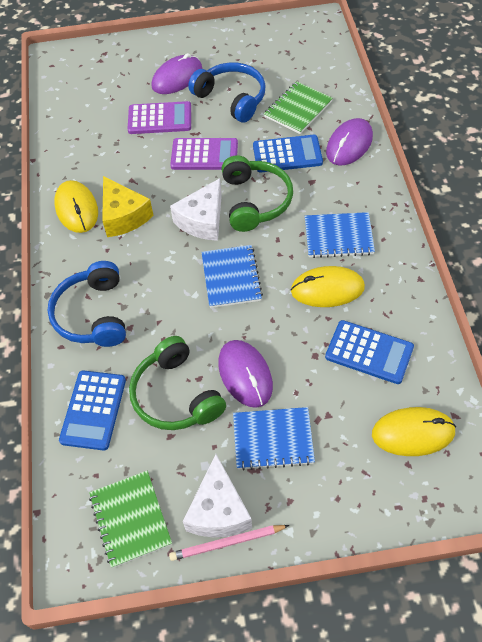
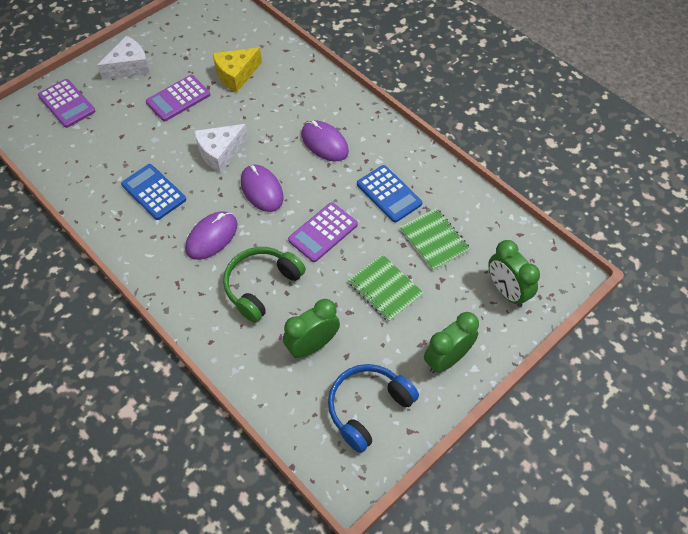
blue calculator: 3 -> 2
blue headphones: 2 -> 1
blue notebook: 3 -> 0
green clock: 0 -> 3
green headphones: 2 -> 1
pink pencil: 1 -> 0
purple calculator: 2 -> 3
yellow mouse: 3 -> 0

